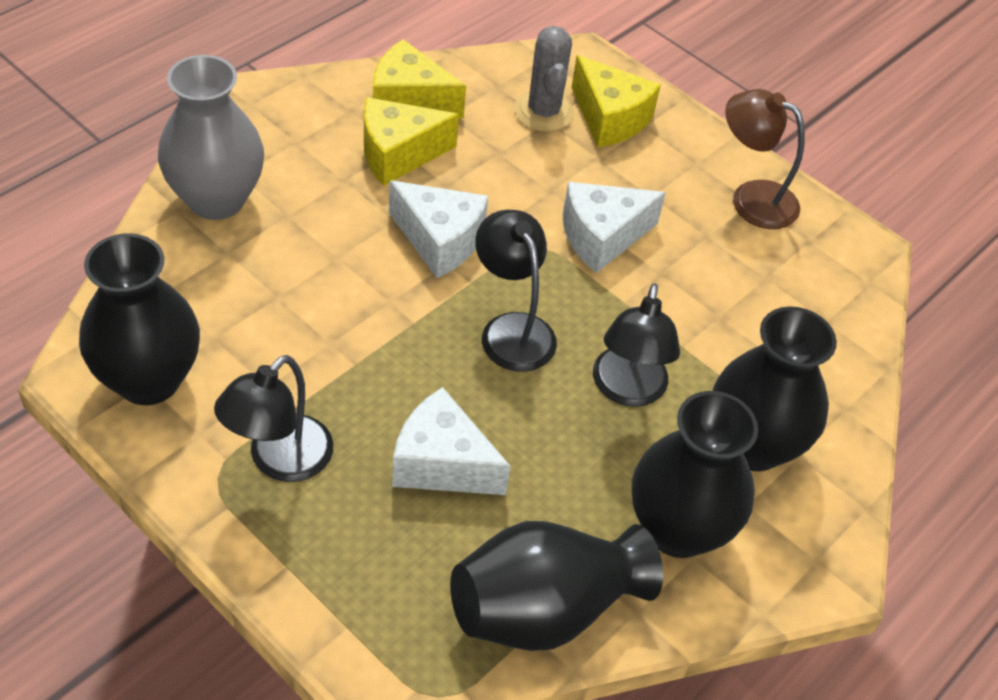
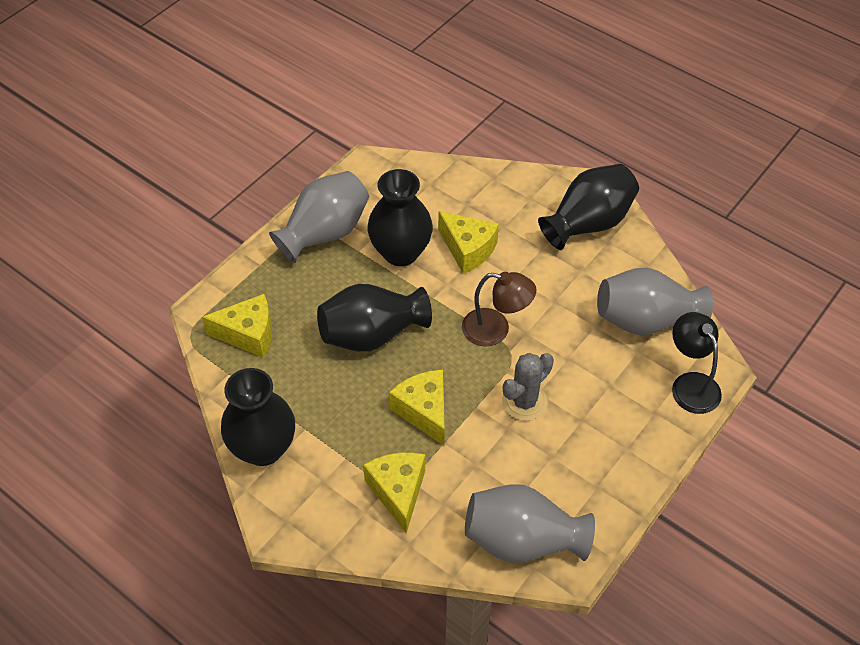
black lamp: 3 -> 1
grey vase: 1 -> 3
white cheese: 3 -> 0
yellow cheese: 3 -> 4

